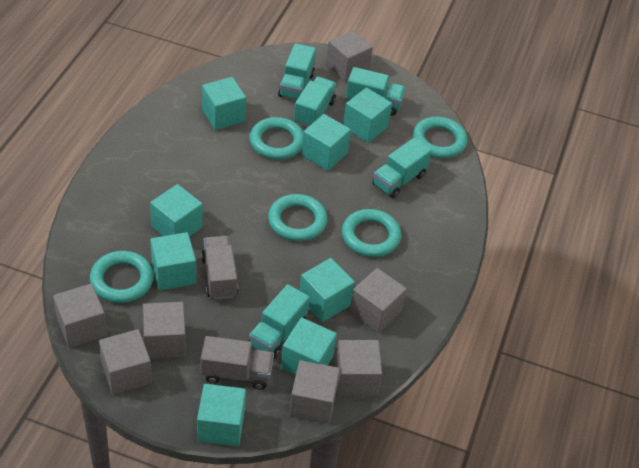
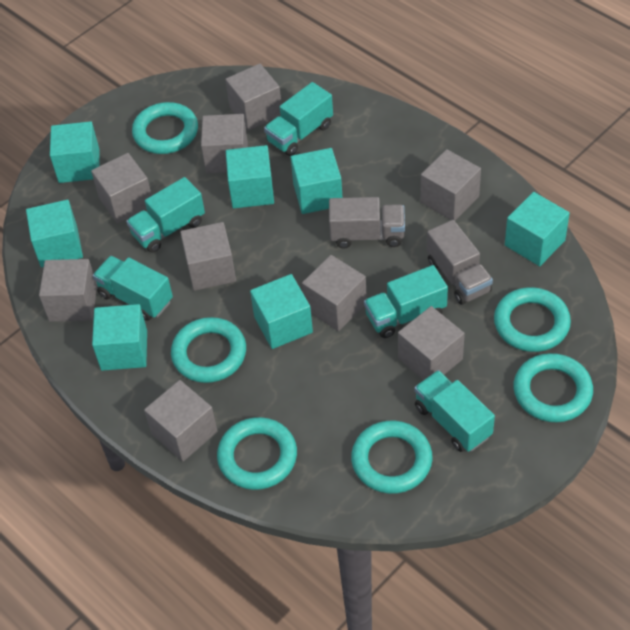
grey cube: 7 -> 9
turquoise cube: 8 -> 7
turquoise ring: 5 -> 6

